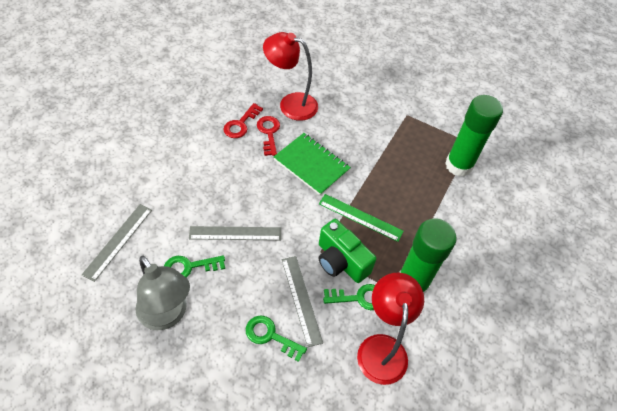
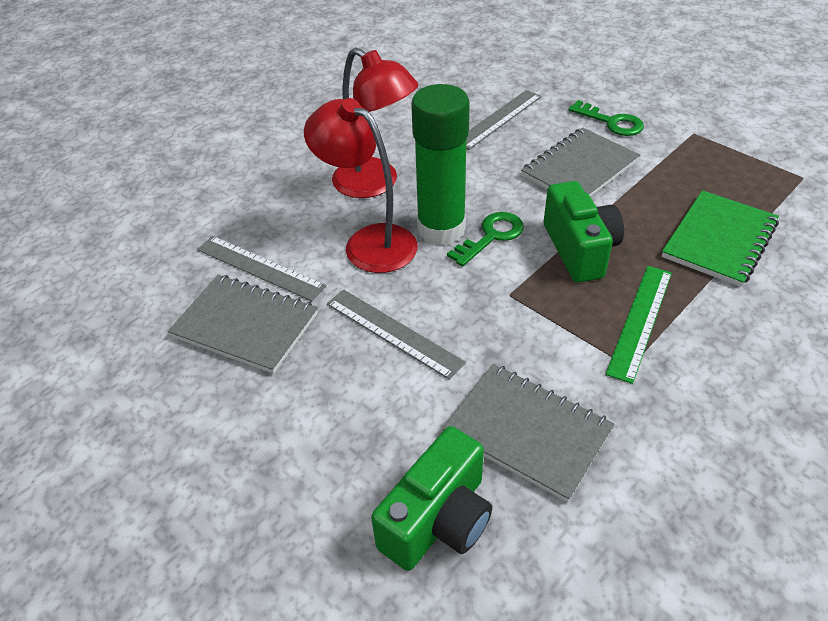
green camera: 1 -> 2
green glue stick: 2 -> 1
green key: 3 -> 2
grey lamp: 1 -> 0
grey notebook: 0 -> 3
red key: 2 -> 0

